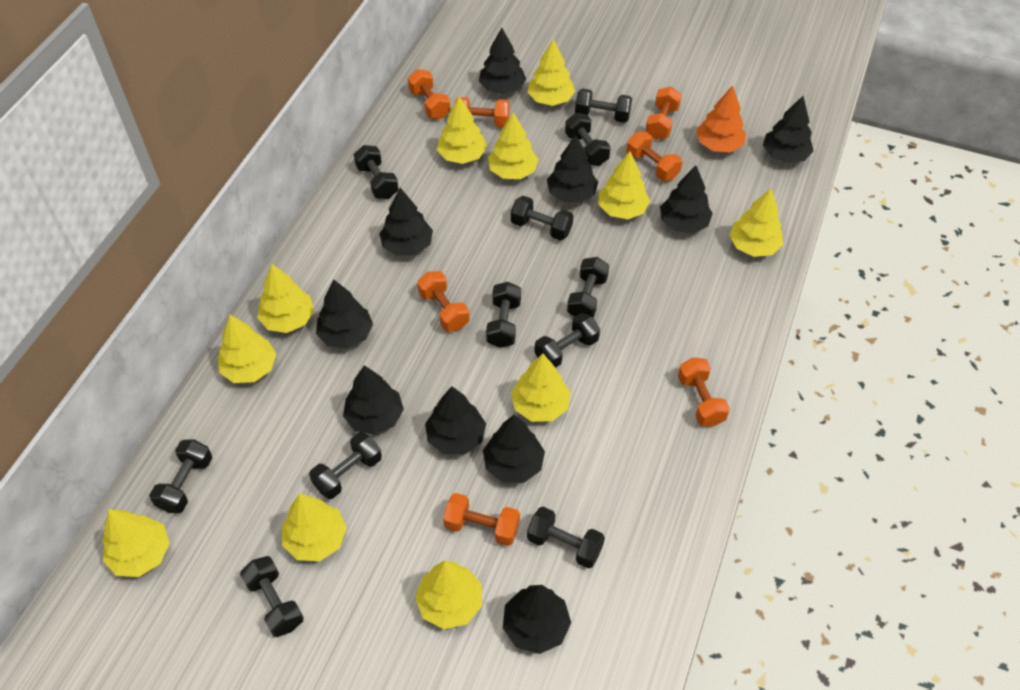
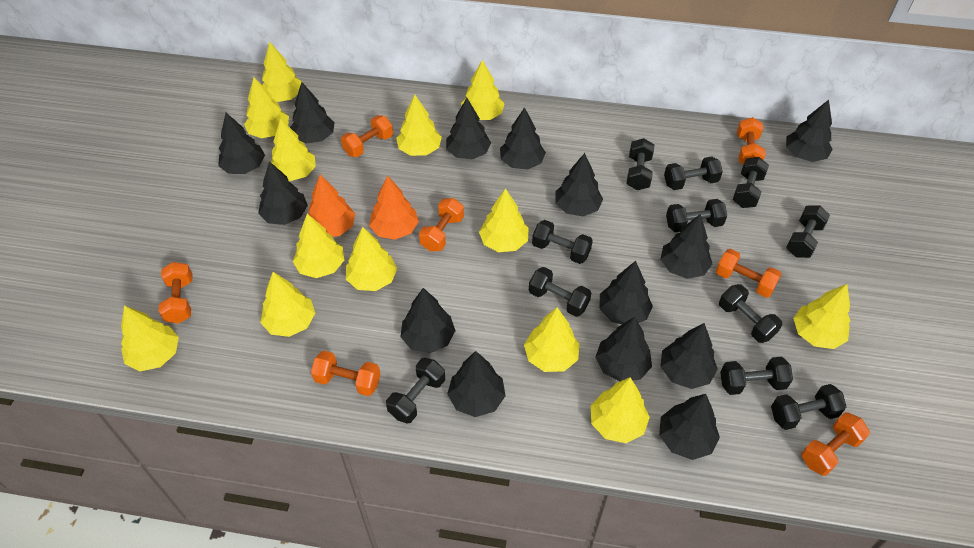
black tree: 10 -> 14
orange tree: 1 -> 2
yellow tree: 11 -> 13

